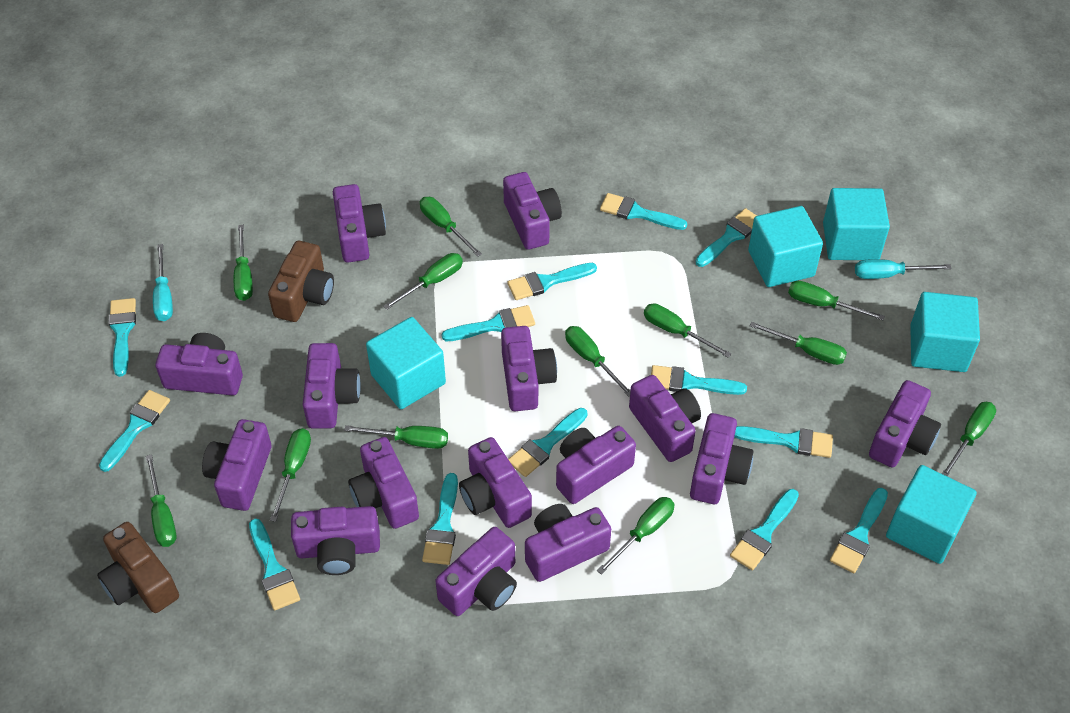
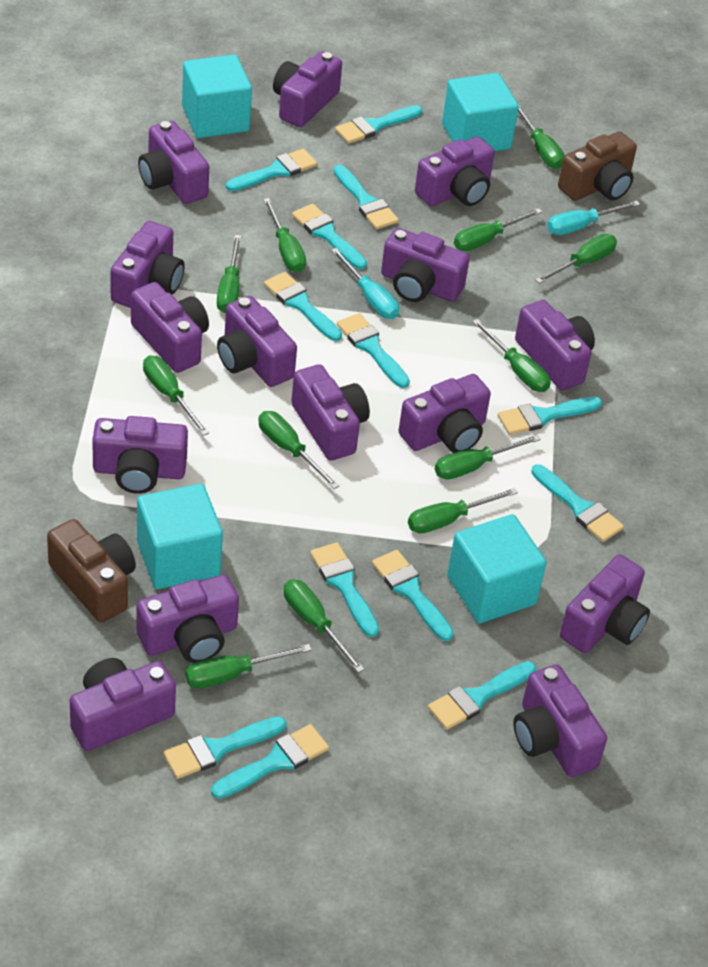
turquoise cube: 5 -> 4

